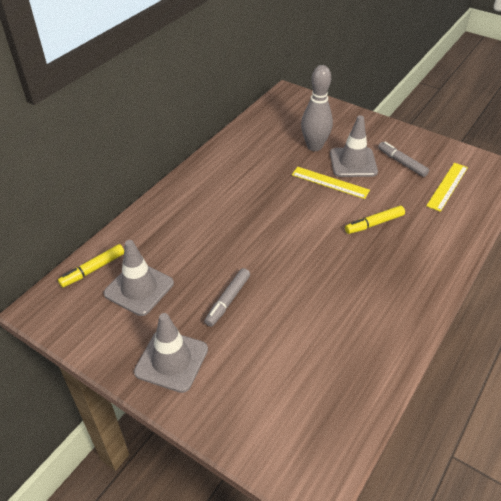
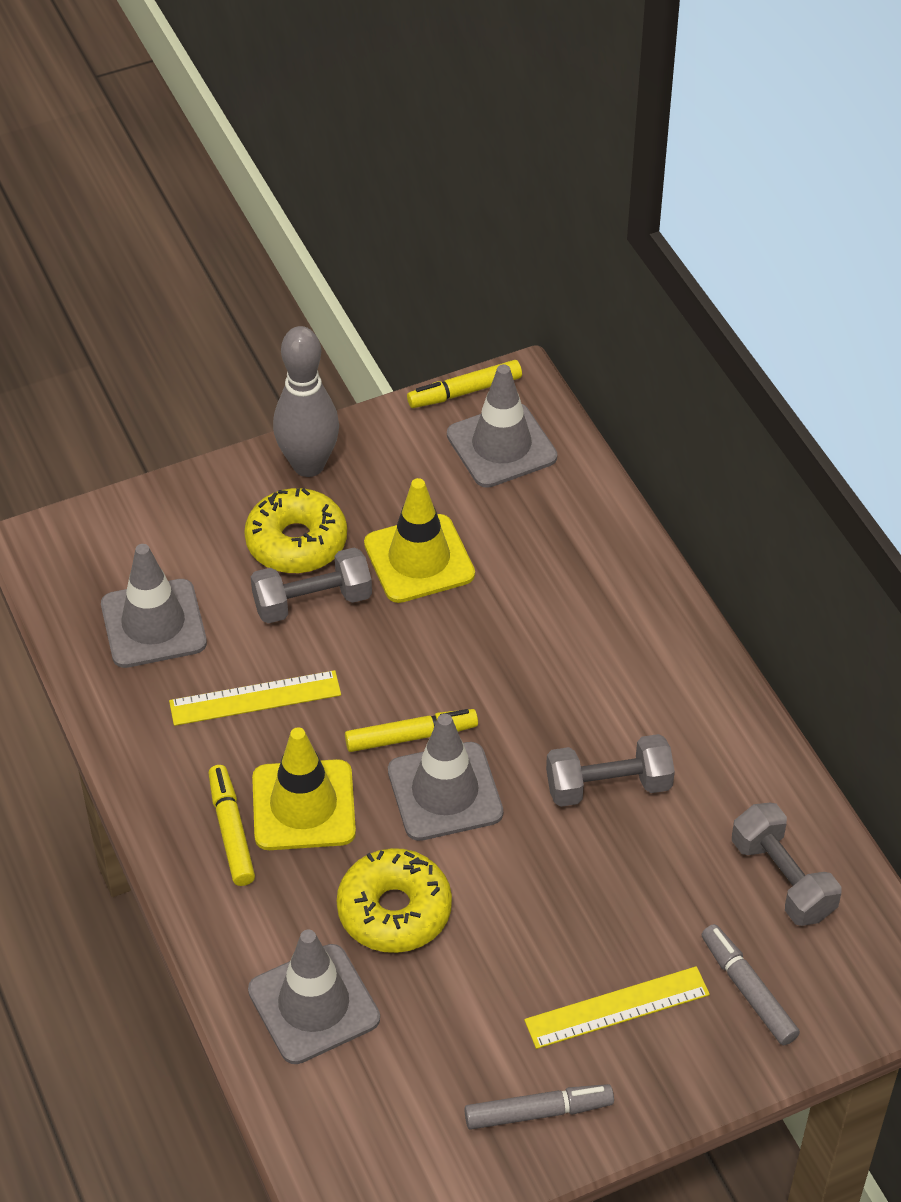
grey dumbbell: 0 -> 3
grey traffic cone: 3 -> 4
yellow donut: 0 -> 2
yellow marker: 2 -> 3
yellow traffic cone: 0 -> 2

